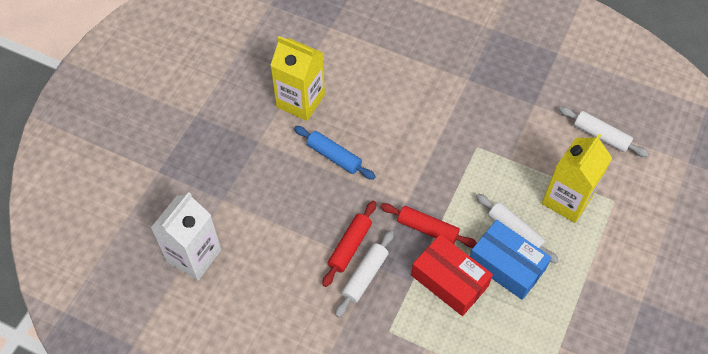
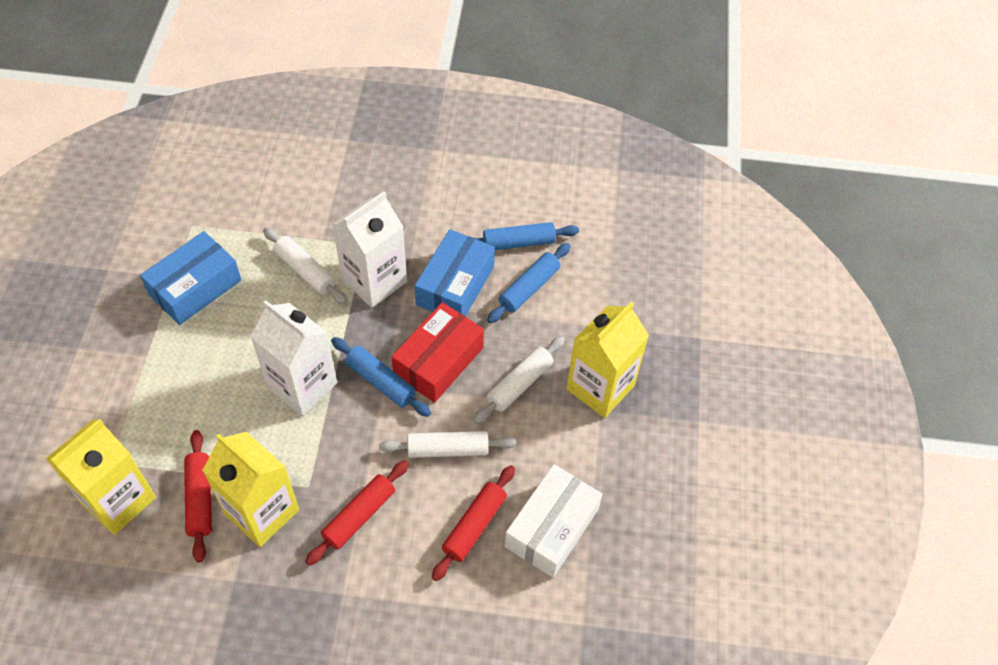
blue box: 1 -> 2
blue rolling pin: 1 -> 3
red rolling pin: 2 -> 3
white box: 0 -> 1
white carton: 1 -> 2
yellow carton: 2 -> 3

